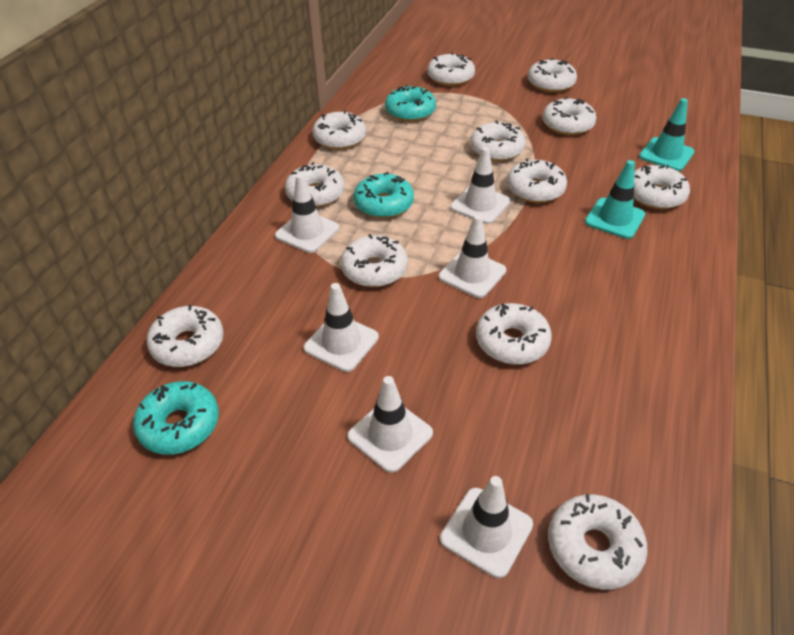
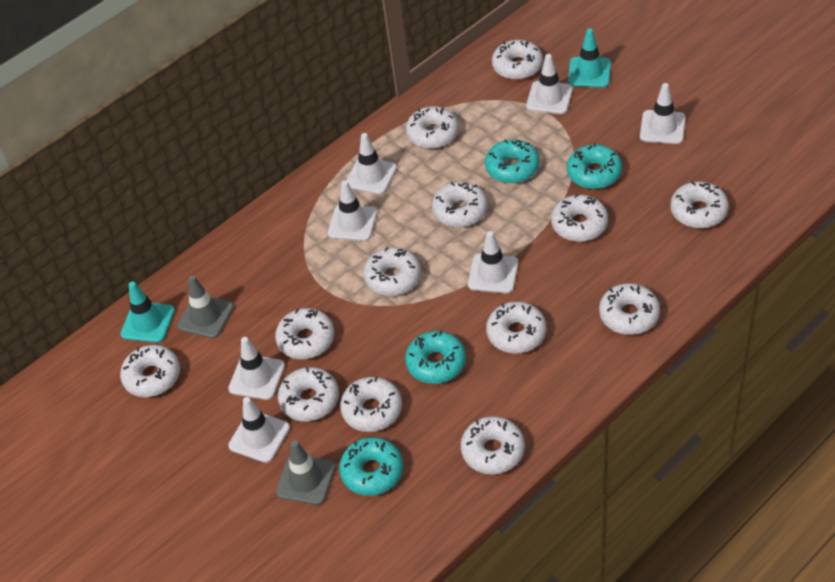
grey traffic cone: 0 -> 2
turquoise donut: 3 -> 4
white donut: 12 -> 13
white traffic cone: 6 -> 7

